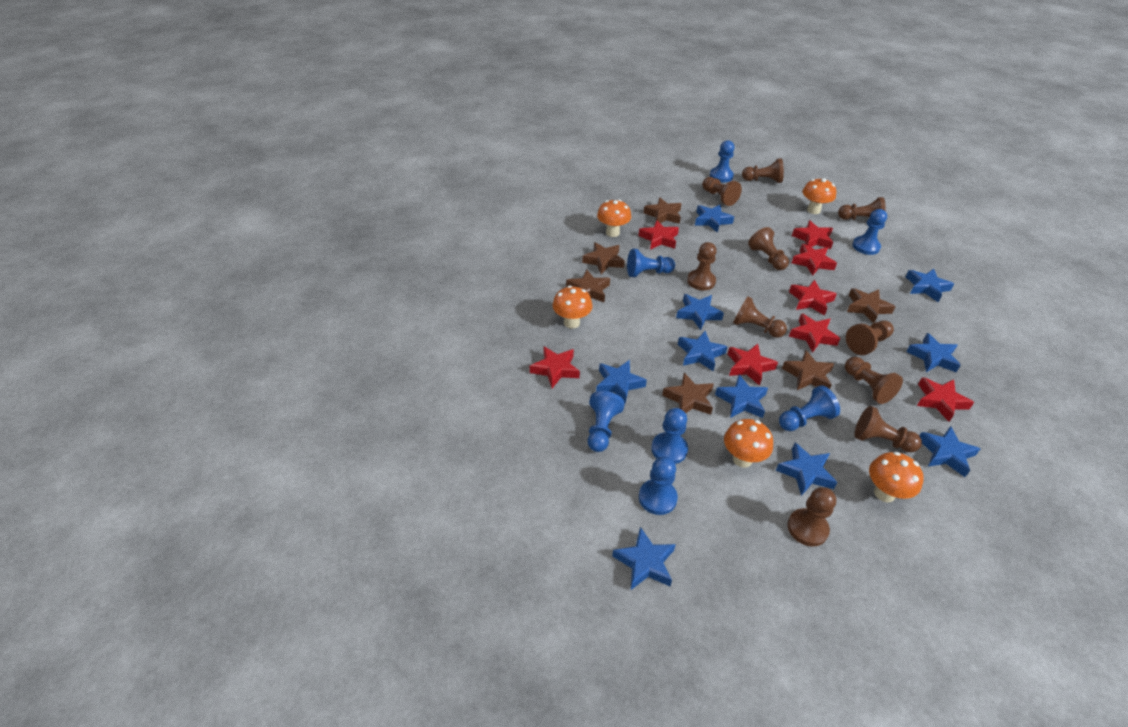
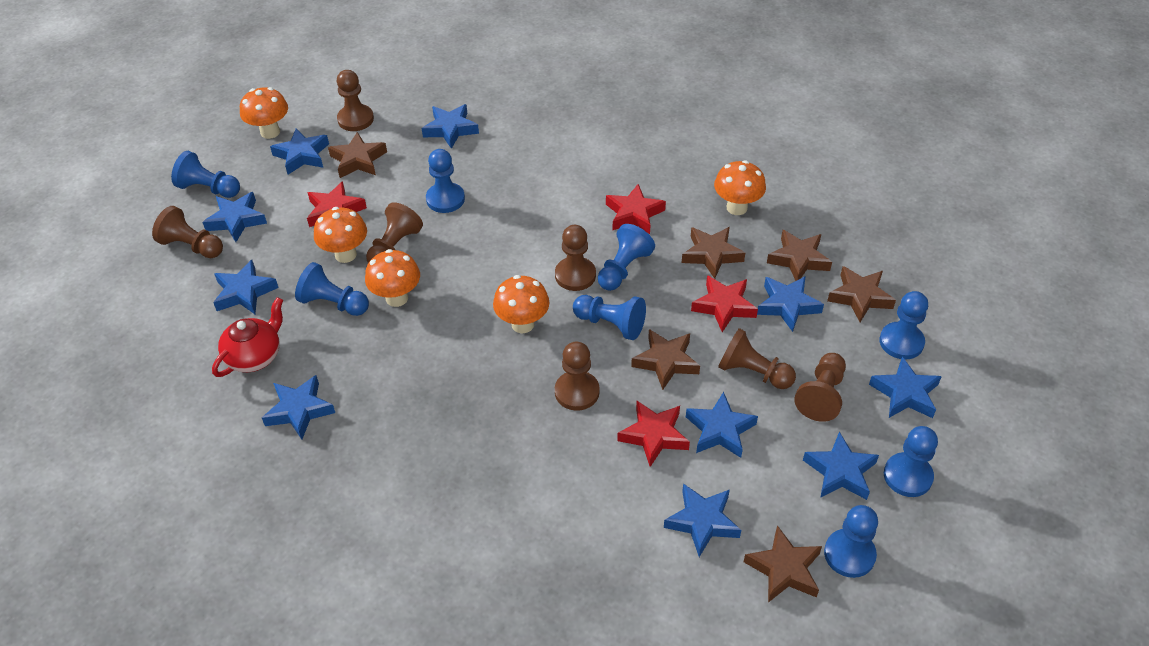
blue pawn: 7 -> 8
brown pawn: 10 -> 7
red star: 8 -> 4
red teapot: 0 -> 1

